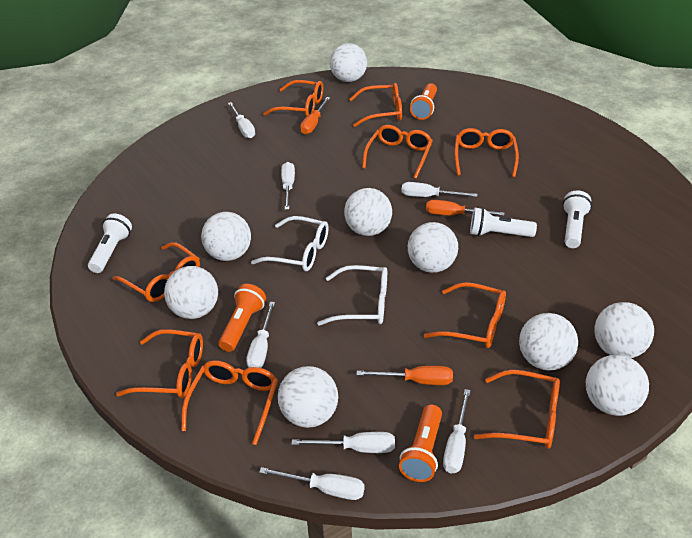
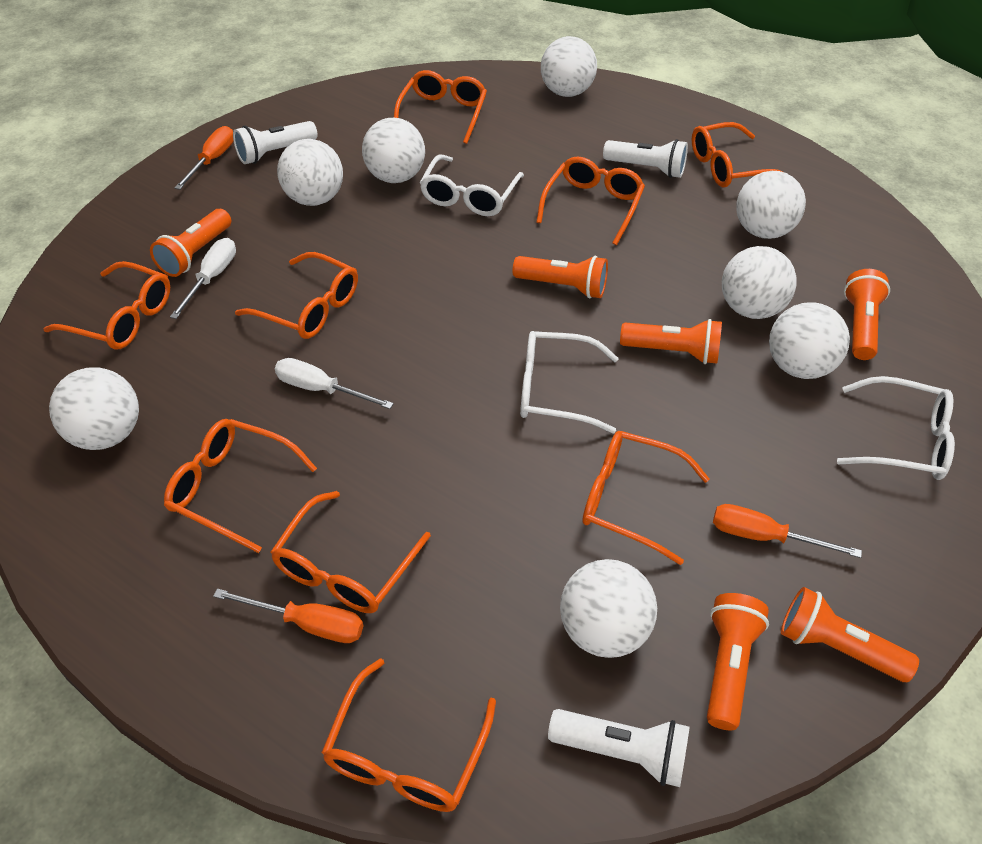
orange flashlight: 3 -> 6
white ball: 9 -> 8
white glasses: 2 -> 3
white screwdriver: 7 -> 2

